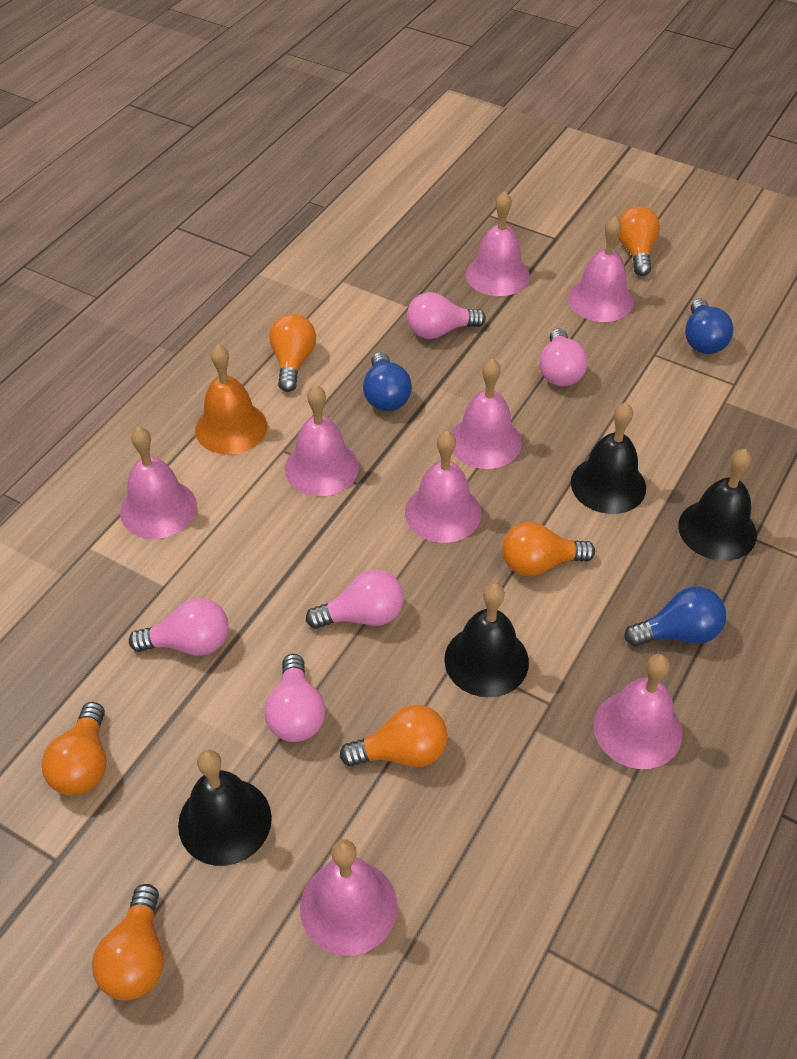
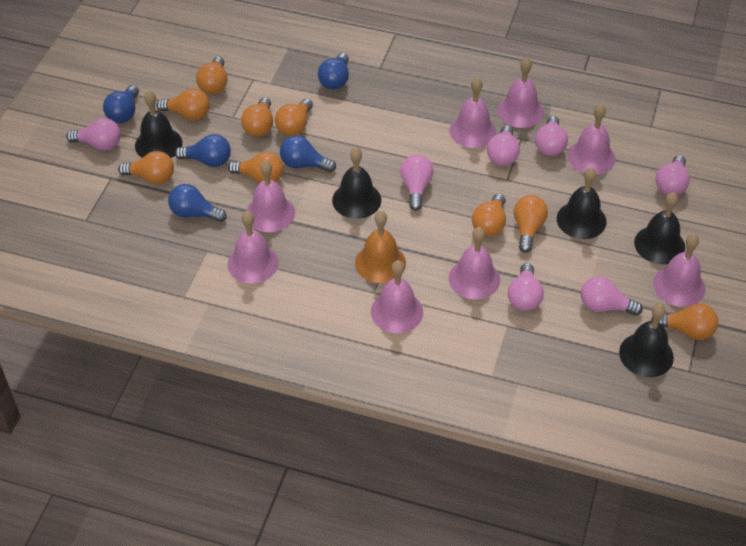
black bell: 4 -> 5
blue light bulb: 3 -> 5
orange light bulb: 6 -> 9
pink light bulb: 5 -> 7

